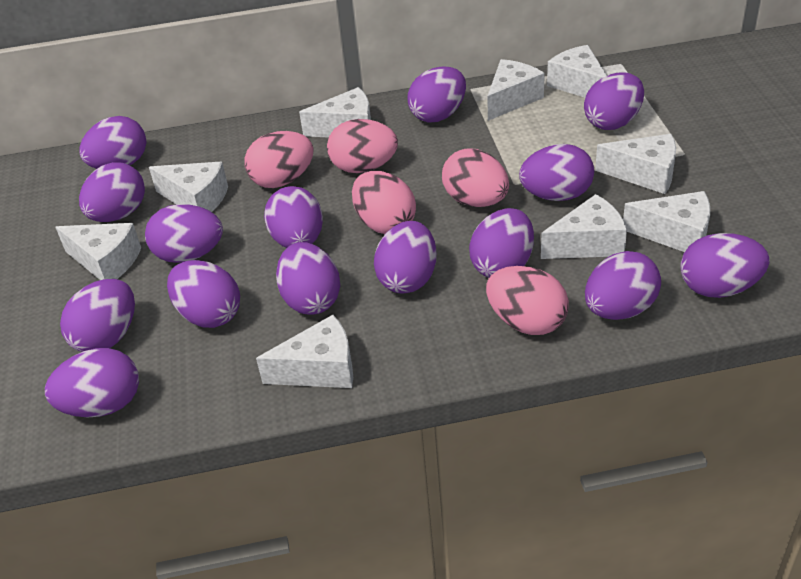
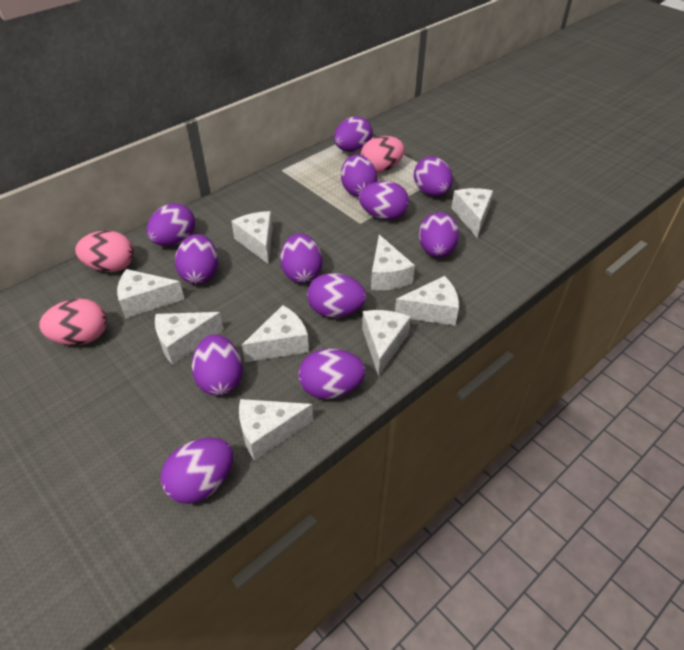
pink egg: 5 -> 3
purple egg: 15 -> 12

